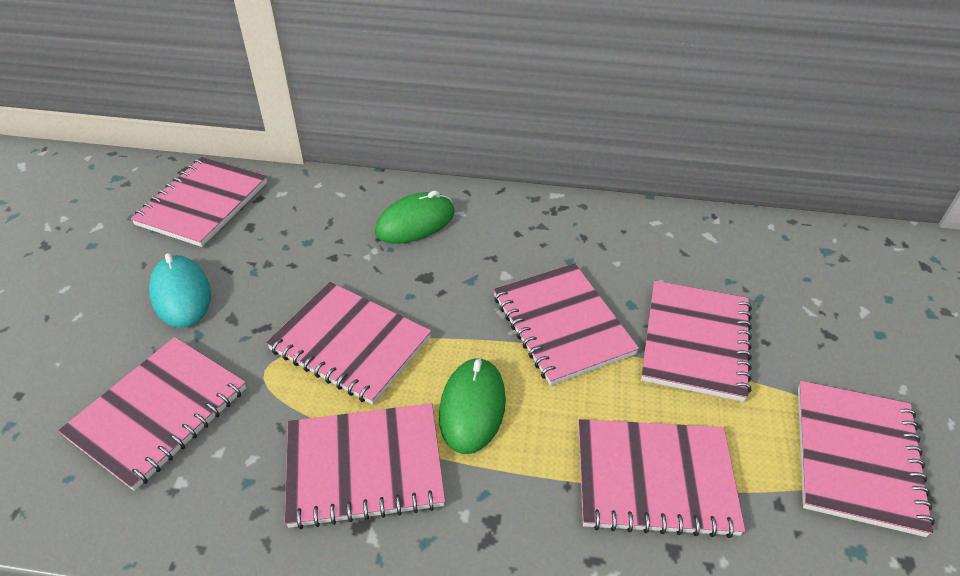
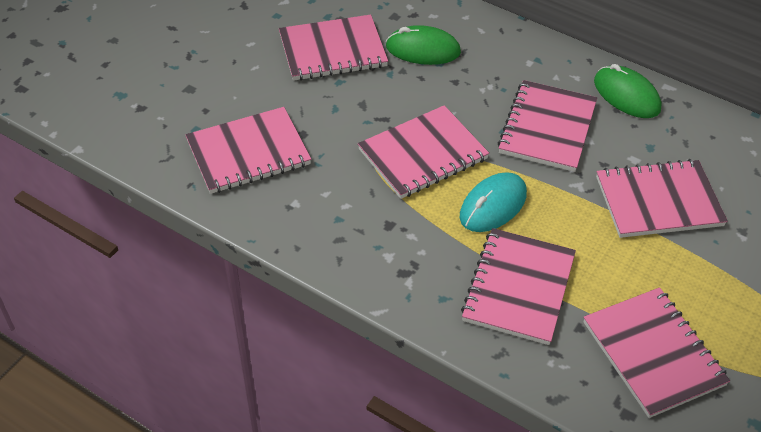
pink notebook: 8 -> 7

